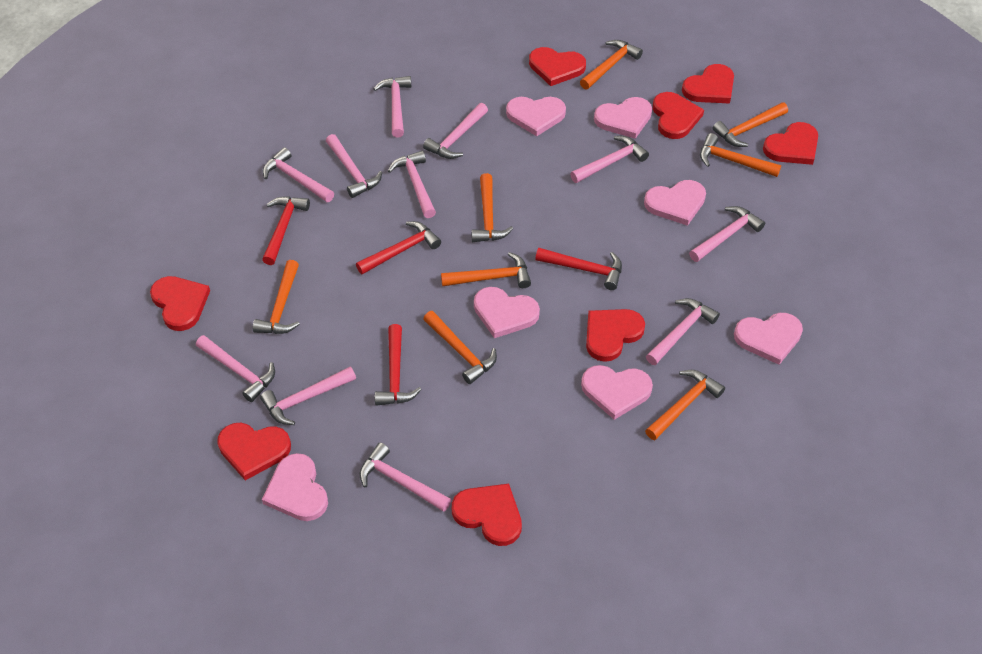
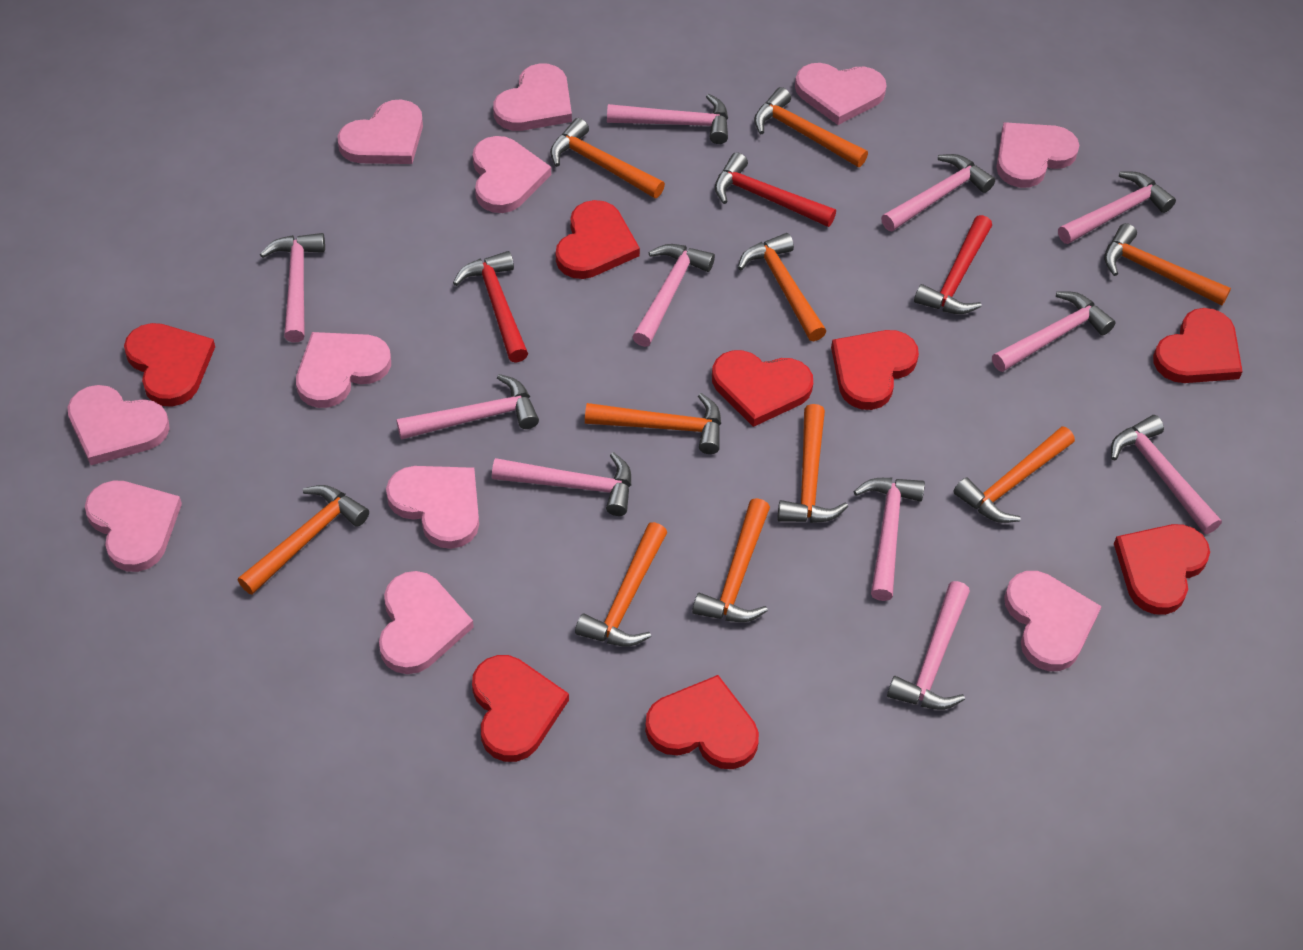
orange hammer: 8 -> 10
pink heart: 7 -> 11
red hammer: 4 -> 3

